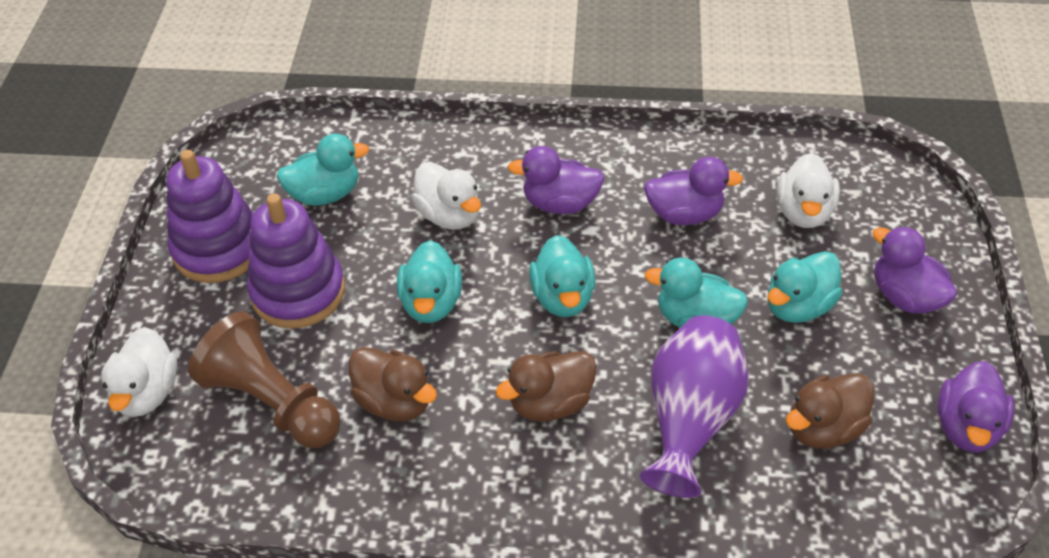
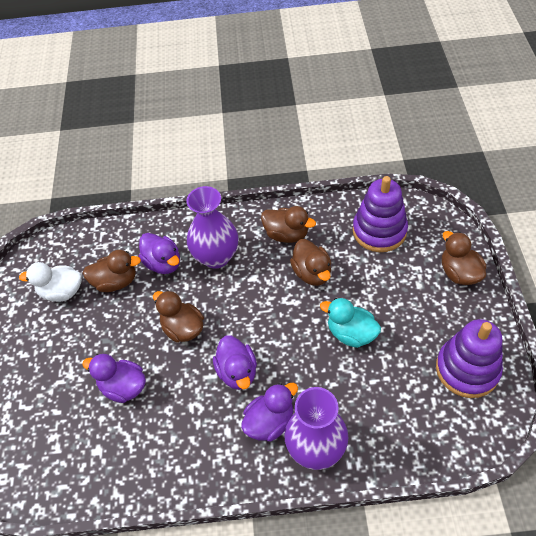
brown duck: 3 -> 5
brown pawn: 1 -> 0
purple vase: 1 -> 2
turquoise duck: 5 -> 1
white duck: 3 -> 1

